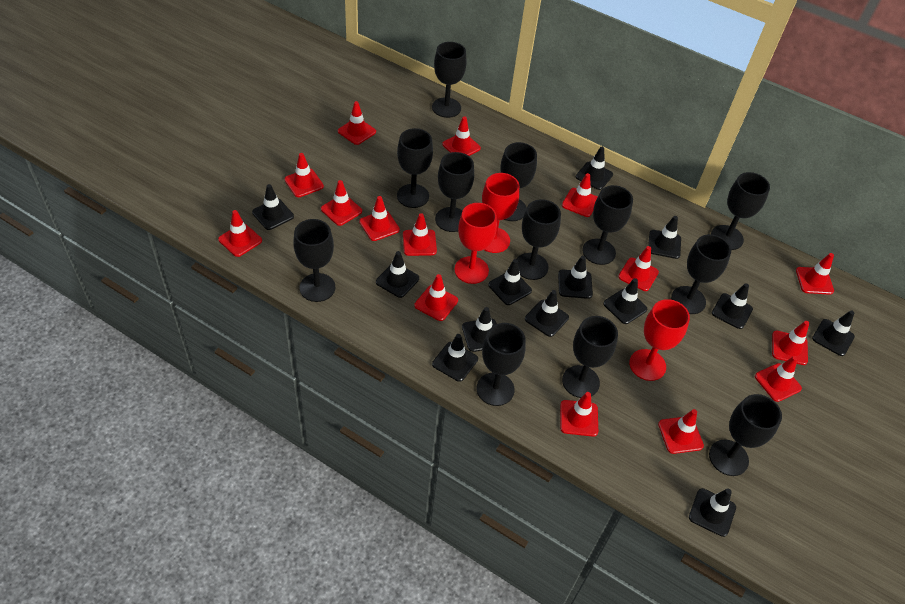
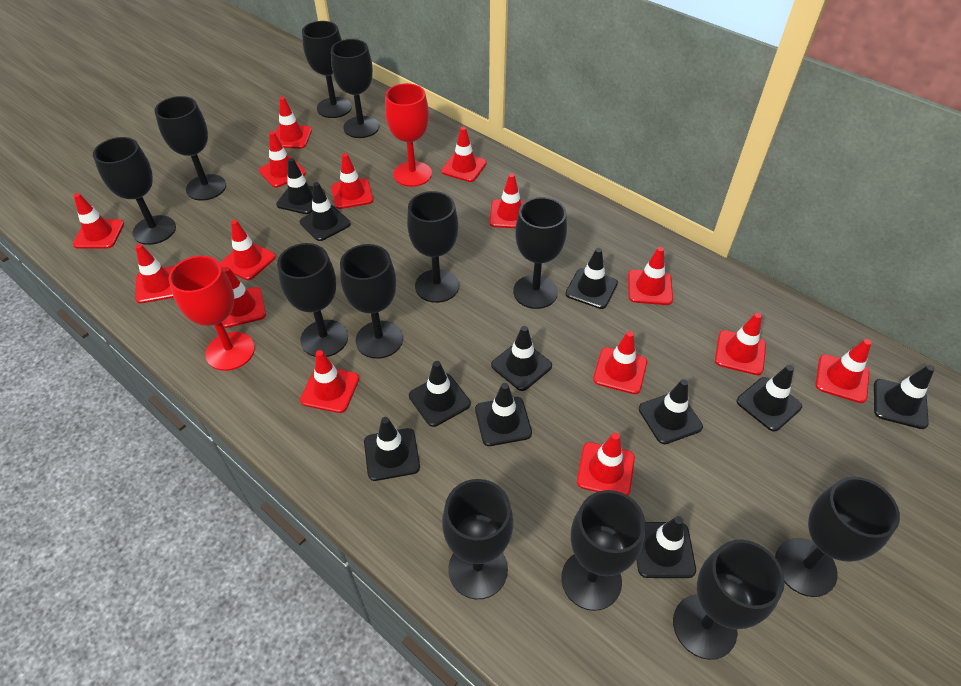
black traffic cone: 13 -> 11
red goblet: 3 -> 2

